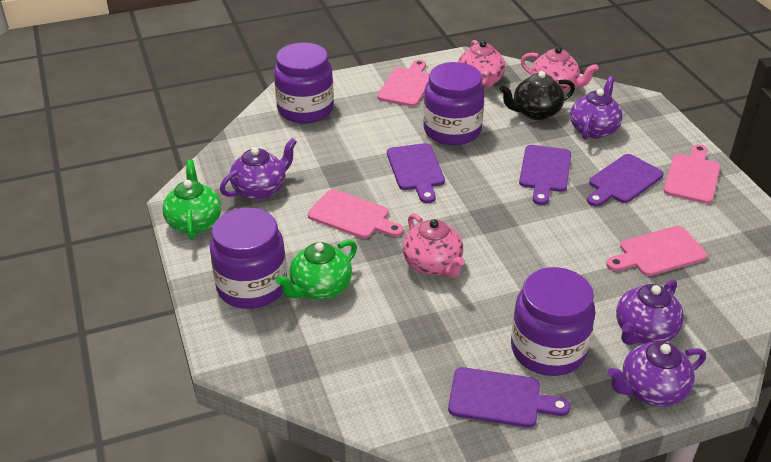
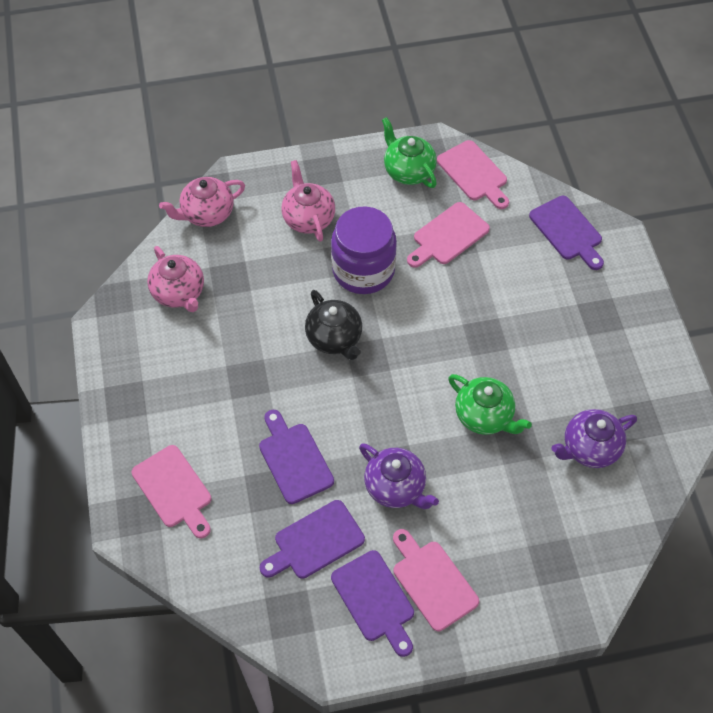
purple jar: 4 -> 1
purple teapot: 4 -> 2

